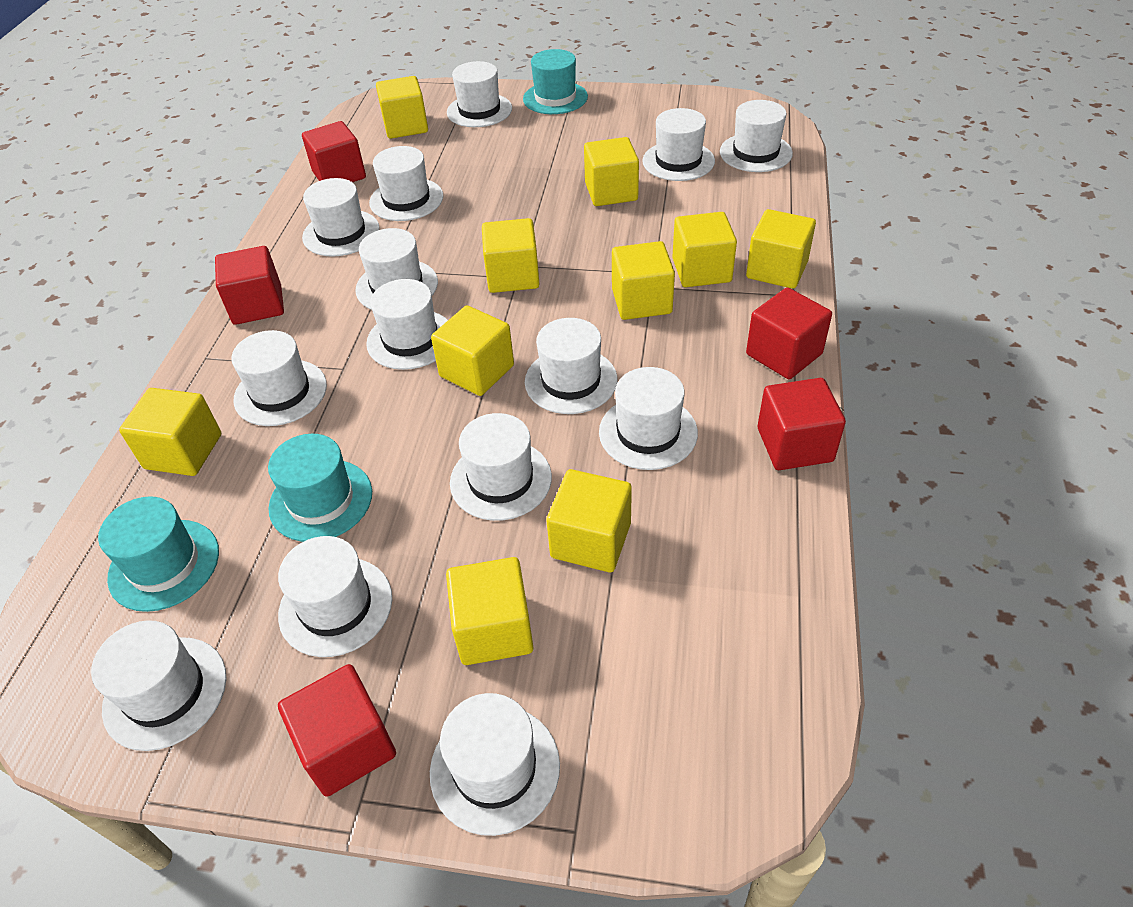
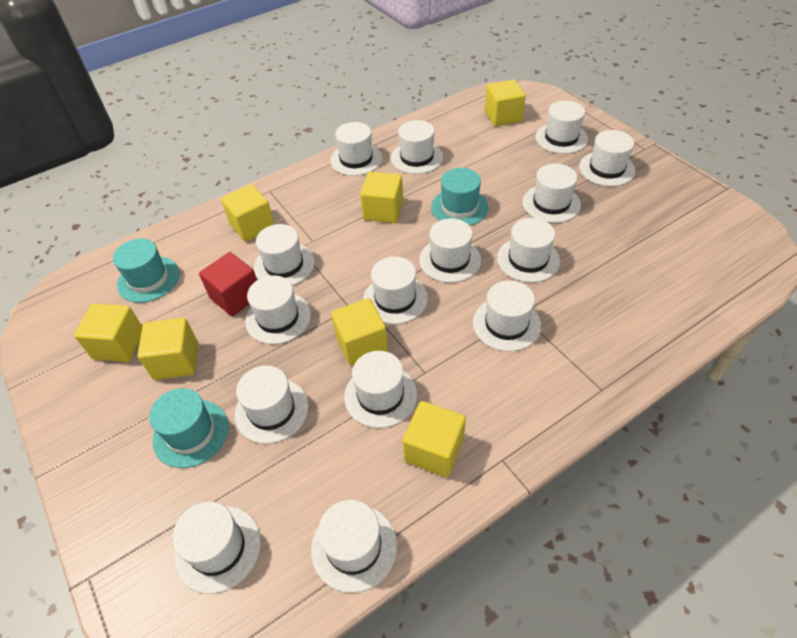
red cube: 5 -> 1
white hat: 14 -> 15
yellow cube: 10 -> 7

